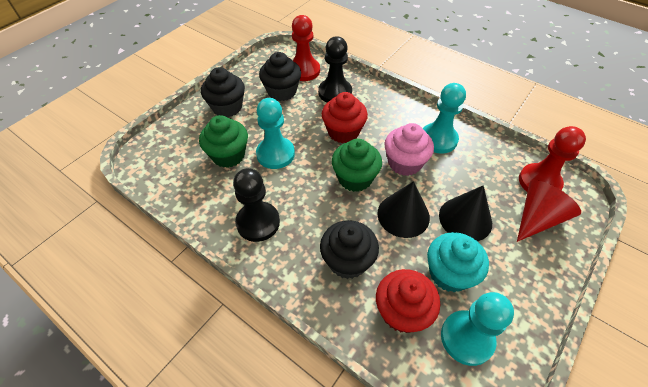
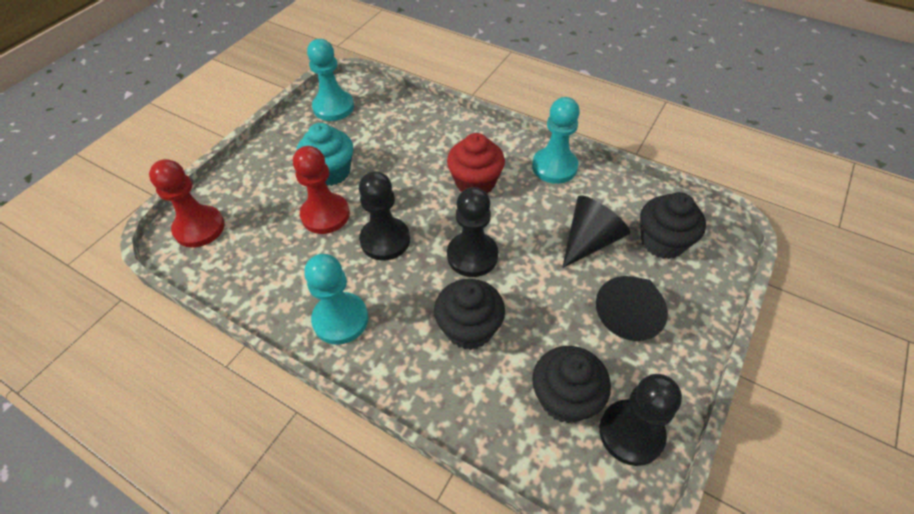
black pawn: 2 -> 3
green cupcake: 2 -> 0
pink cupcake: 1 -> 0
red cone: 1 -> 0
red cupcake: 2 -> 1

